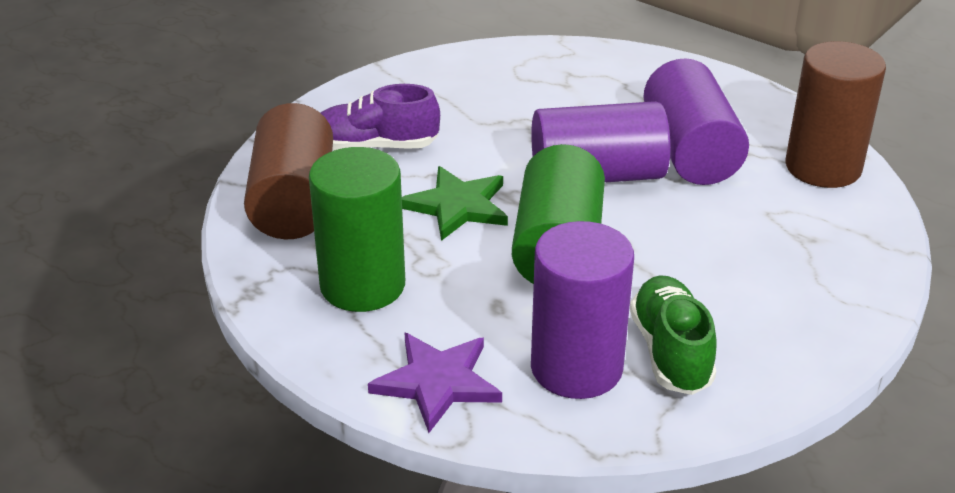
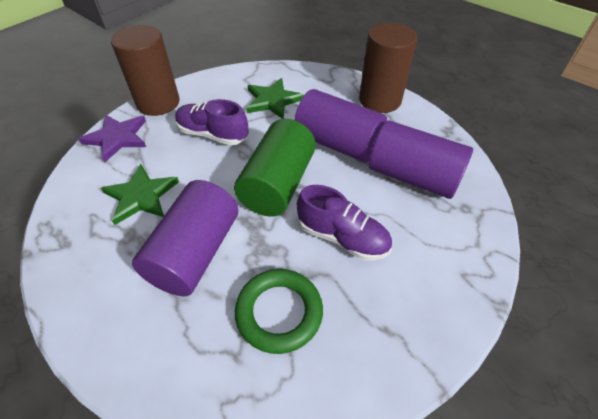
green cylinder: 2 -> 1
green ring: 0 -> 1
green shoe: 1 -> 0
green star: 1 -> 2
purple shoe: 1 -> 2

